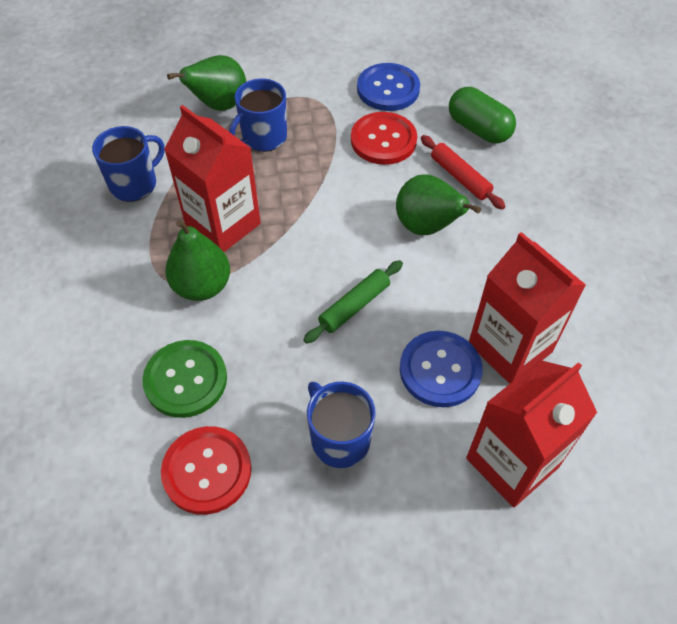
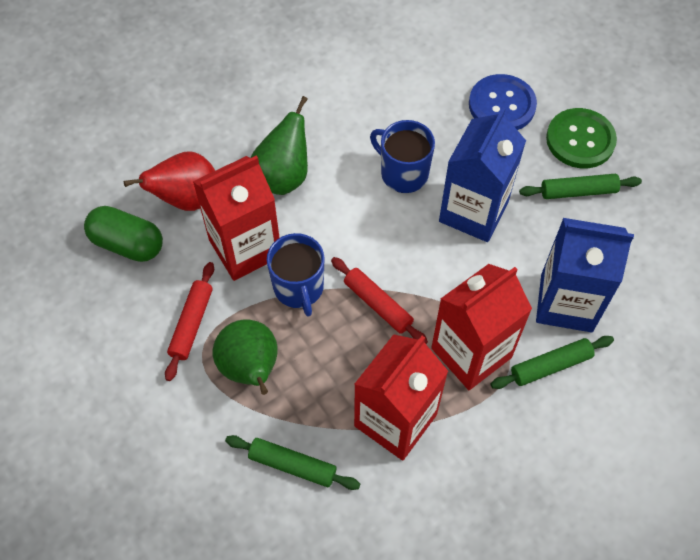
blue button: 2 -> 1
blue carton: 0 -> 2
blue mug: 3 -> 2
green pear: 3 -> 2
green rolling pin: 1 -> 3
red button: 2 -> 0
red pear: 0 -> 1
red rolling pin: 1 -> 2

